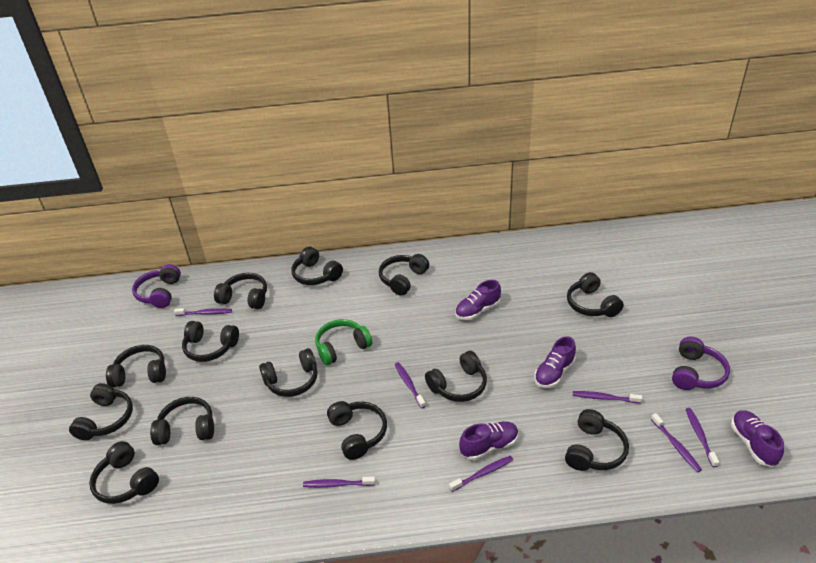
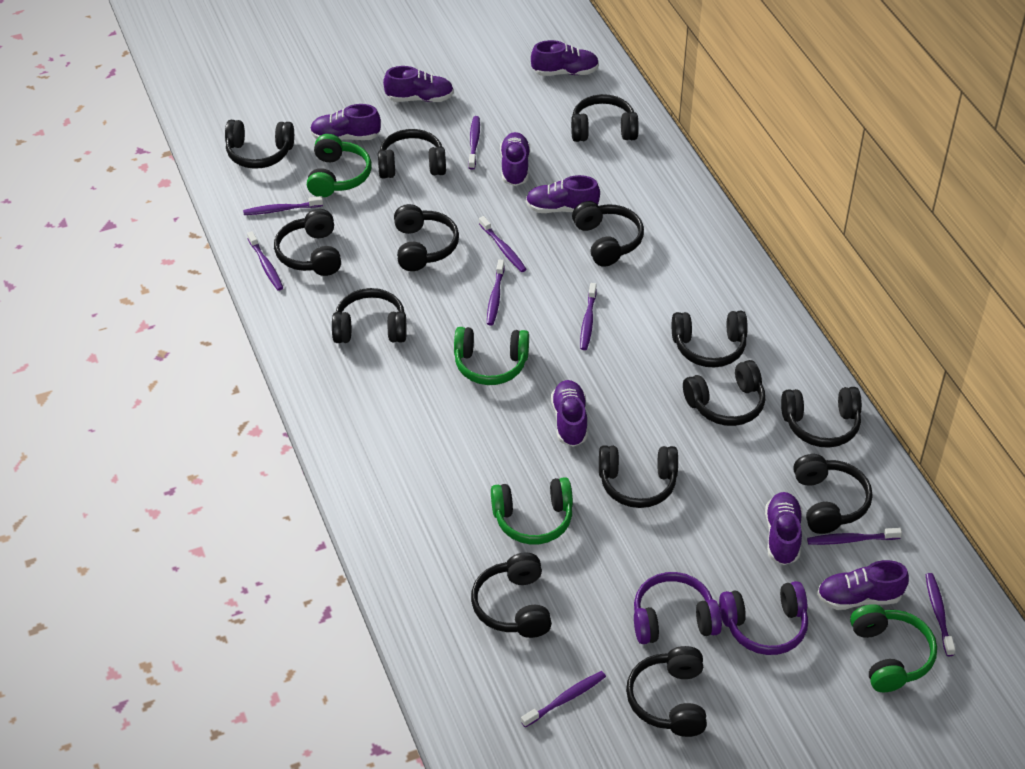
black headphones: 13 -> 14
green headphones: 1 -> 4
purple shoe: 4 -> 8
purple toothbrush: 7 -> 9

